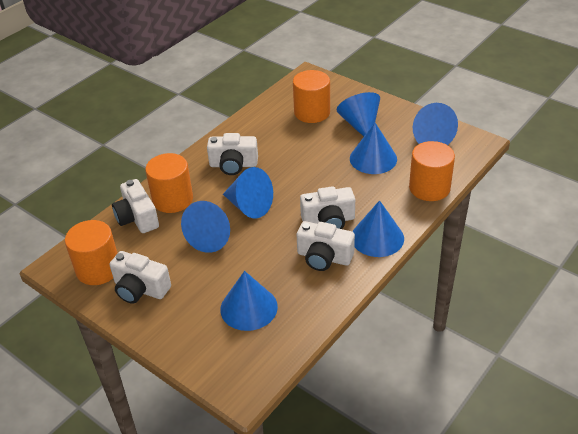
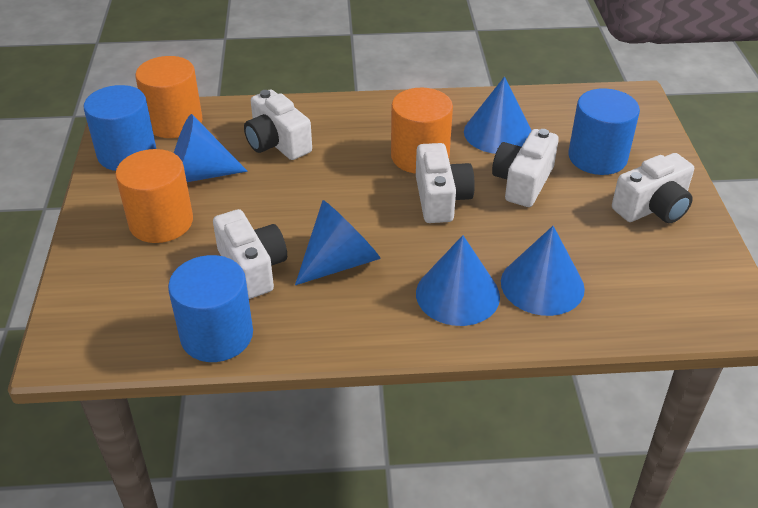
blue cone: 7 -> 5
blue cylinder: 0 -> 3
orange cylinder: 4 -> 3

